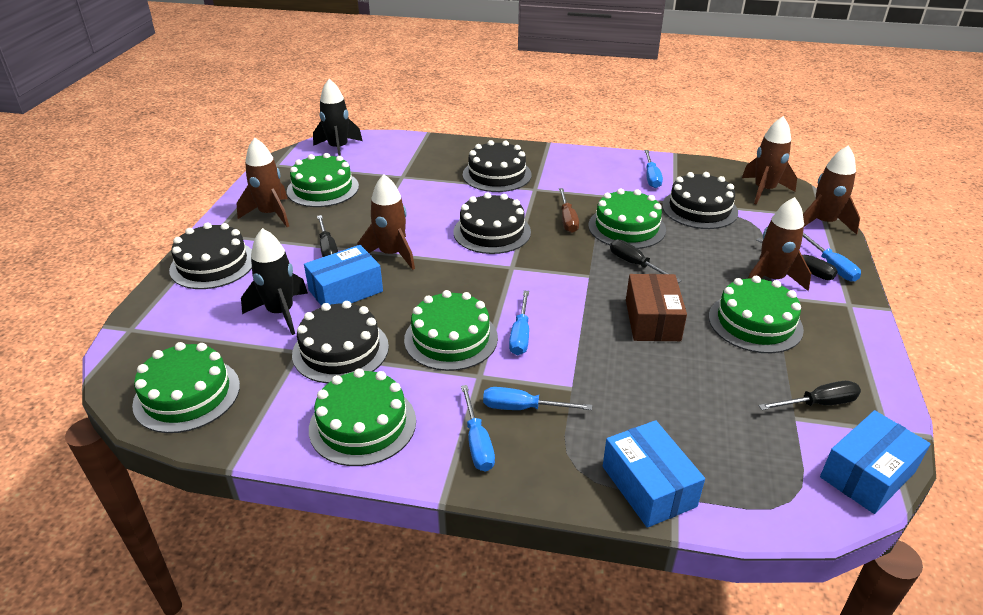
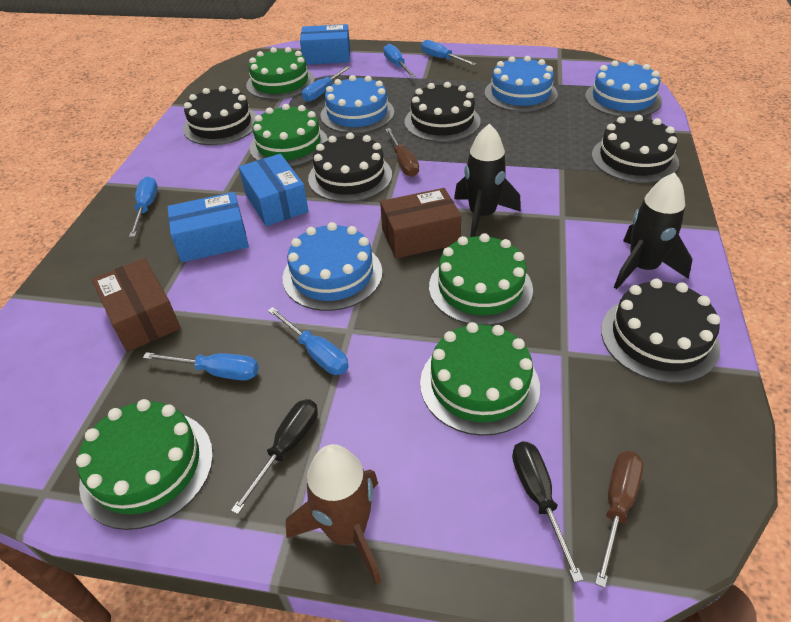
black screwdriver: 4 -> 2
blue cake: 0 -> 4
blue screwdriver: 5 -> 6
brown box: 1 -> 2
brown rocket: 5 -> 1
brown screwdriver: 1 -> 2
green cake: 6 -> 5

